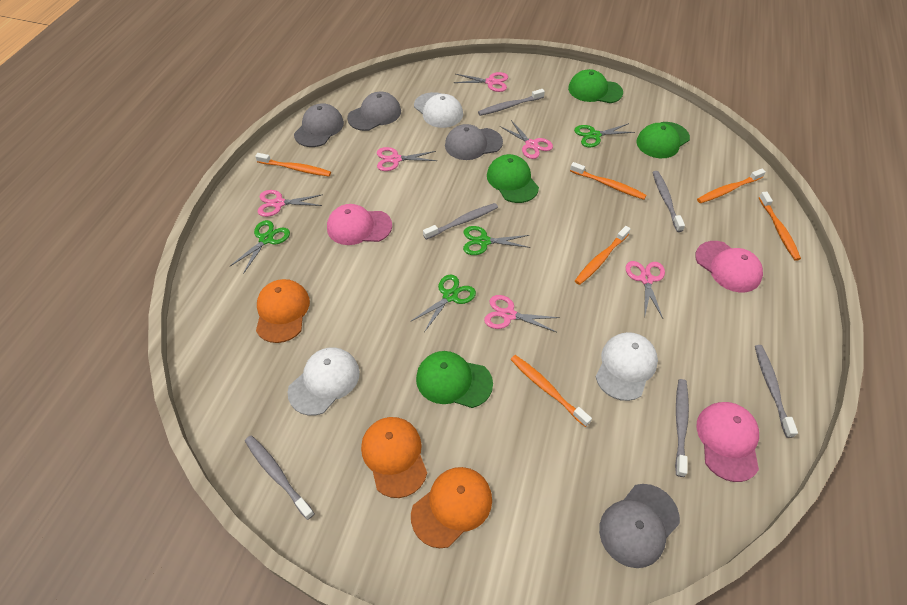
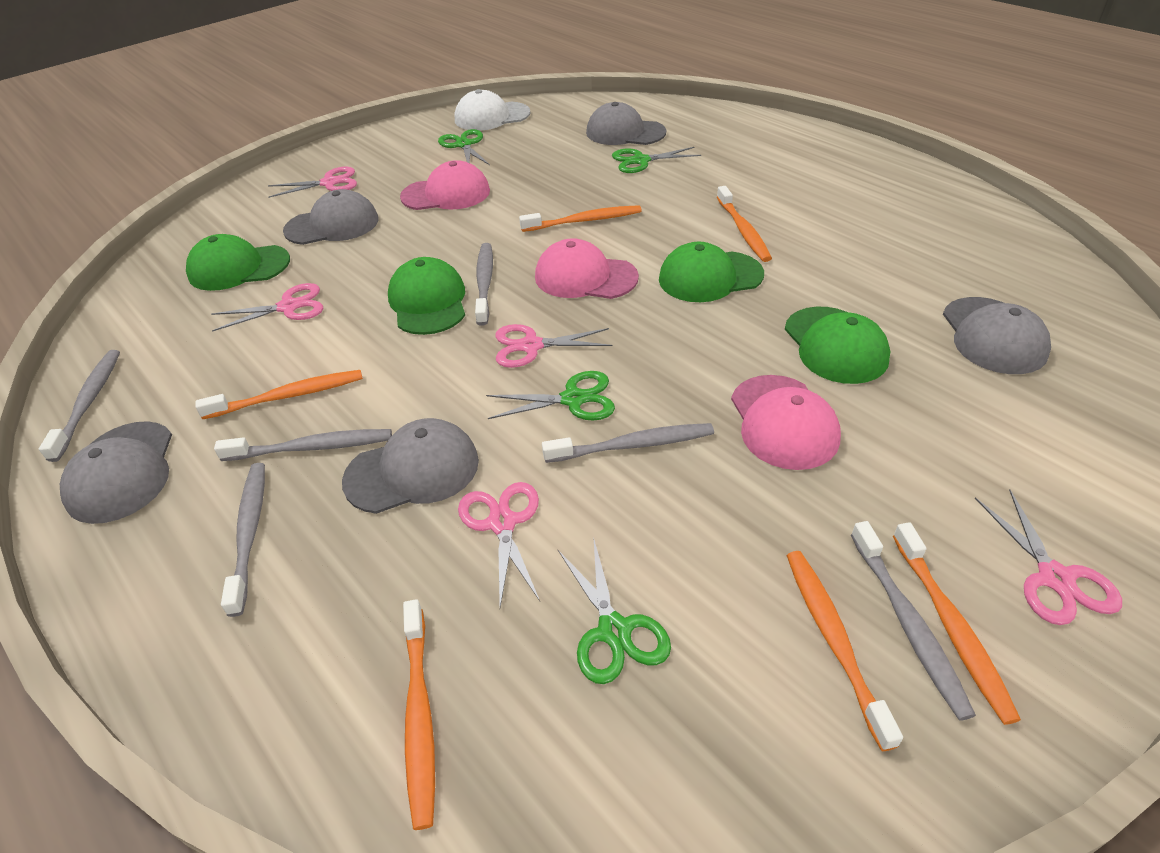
grey cap: 4 -> 5
orange cap: 3 -> 0
pink scissors: 6 -> 5
white cap: 3 -> 1

